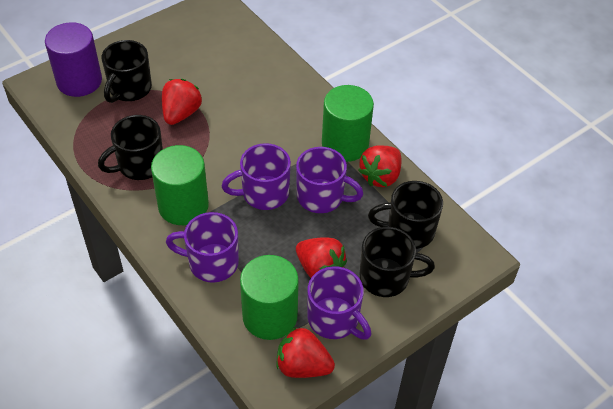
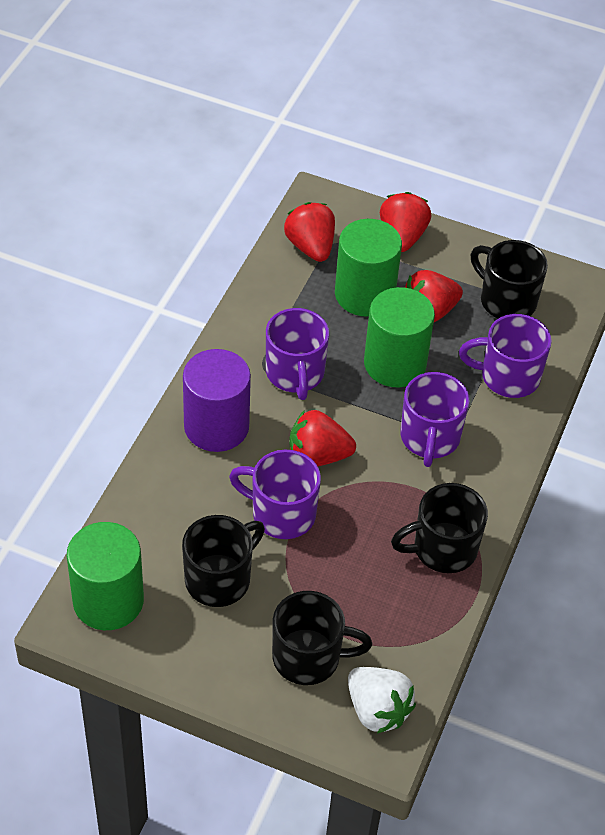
white strawberry: 0 -> 1

